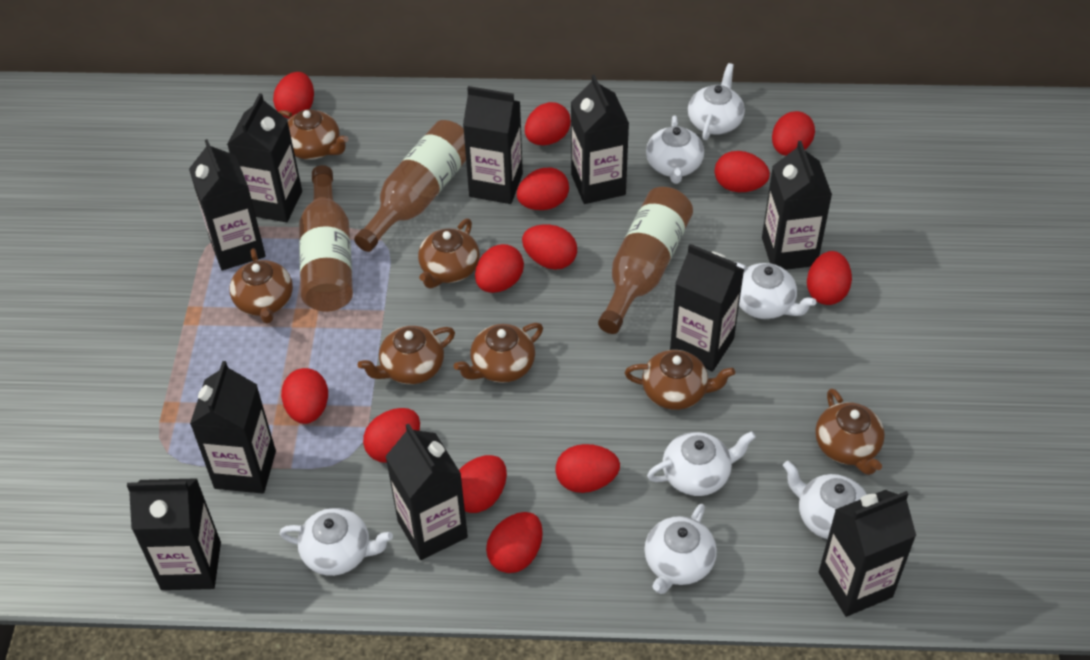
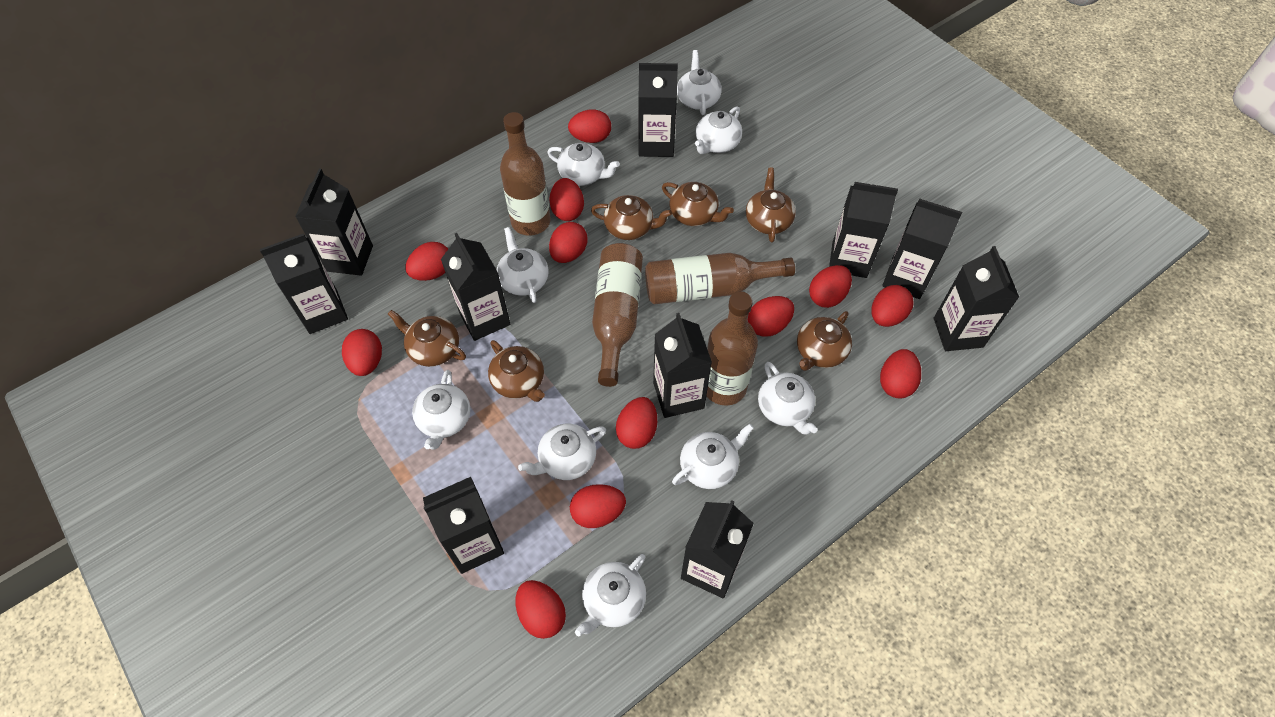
brown bottle: 3 -> 4
brown teapot: 7 -> 6
red egg: 13 -> 12
white teapot: 7 -> 9

